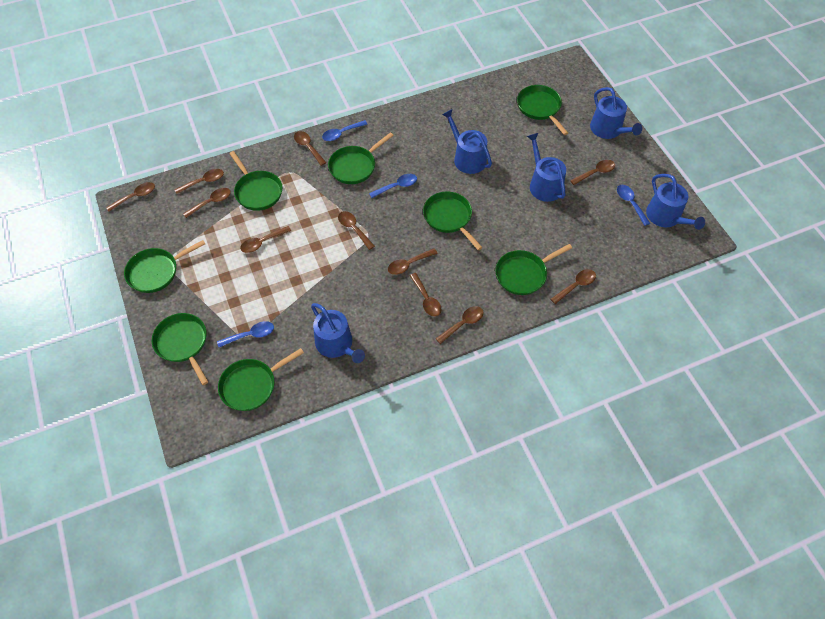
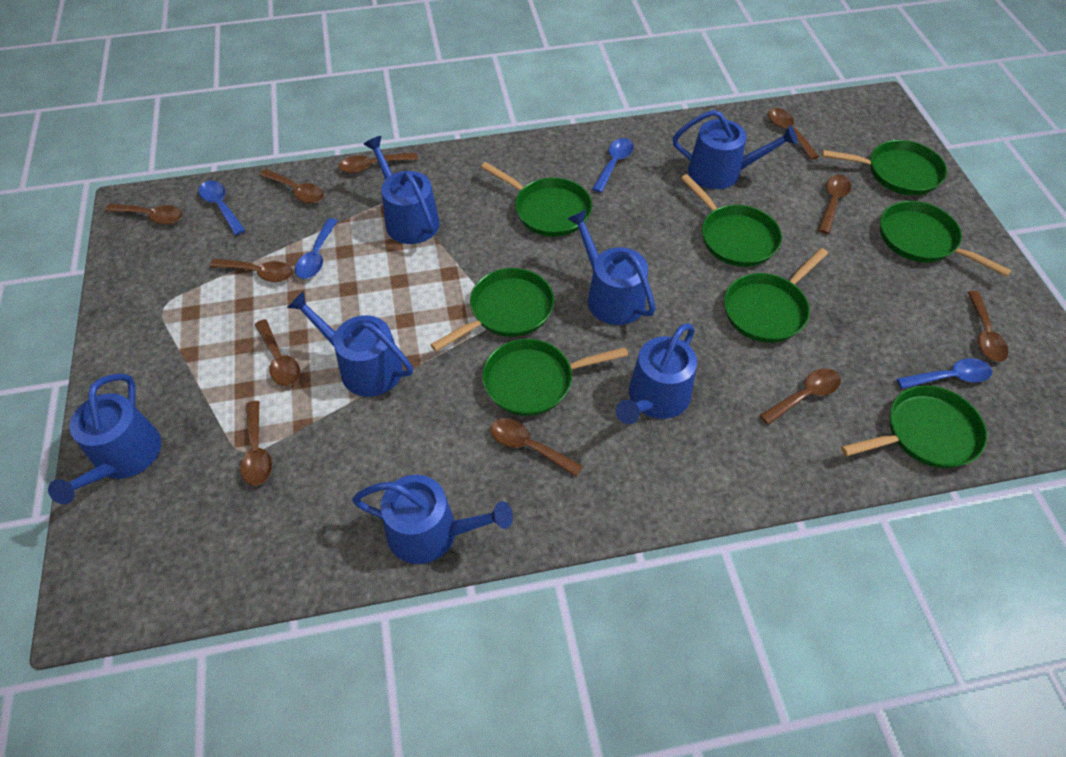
blue watering can: 5 -> 7

